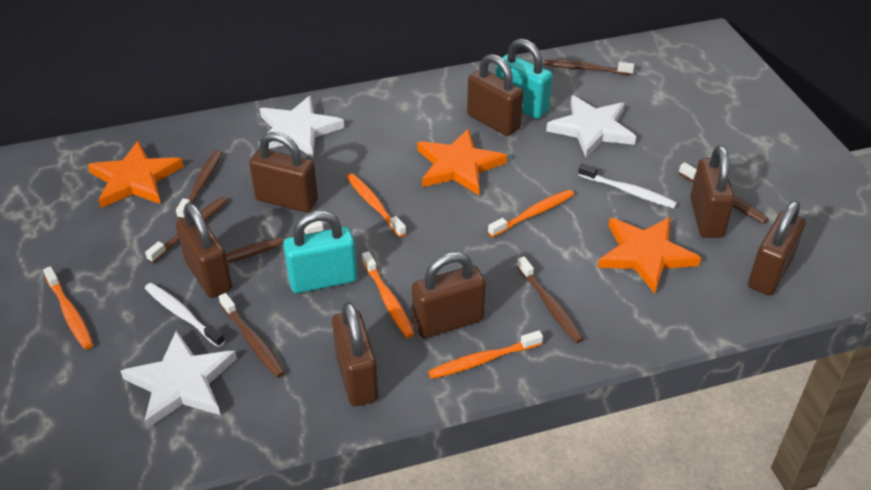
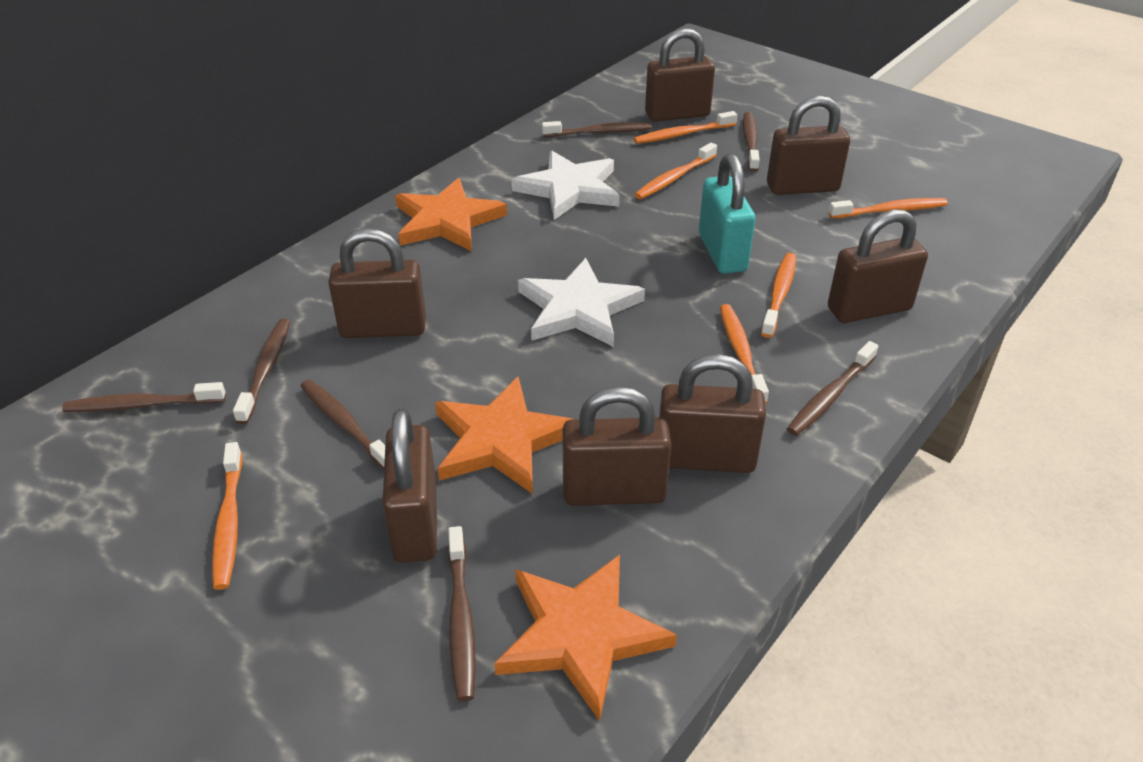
orange toothbrush: 5 -> 6
turquoise padlock: 2 -> 1
white star: 3 -> 2
white toothbrush: 2 -> 0

